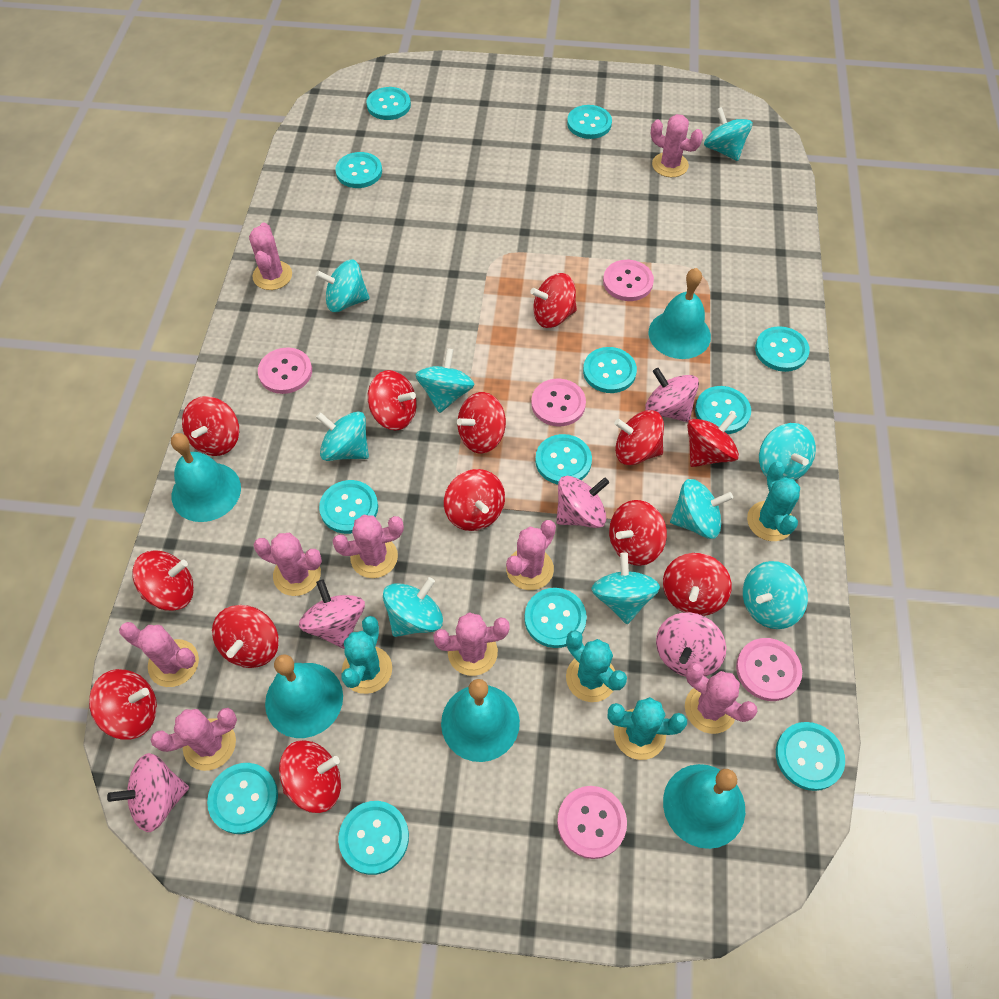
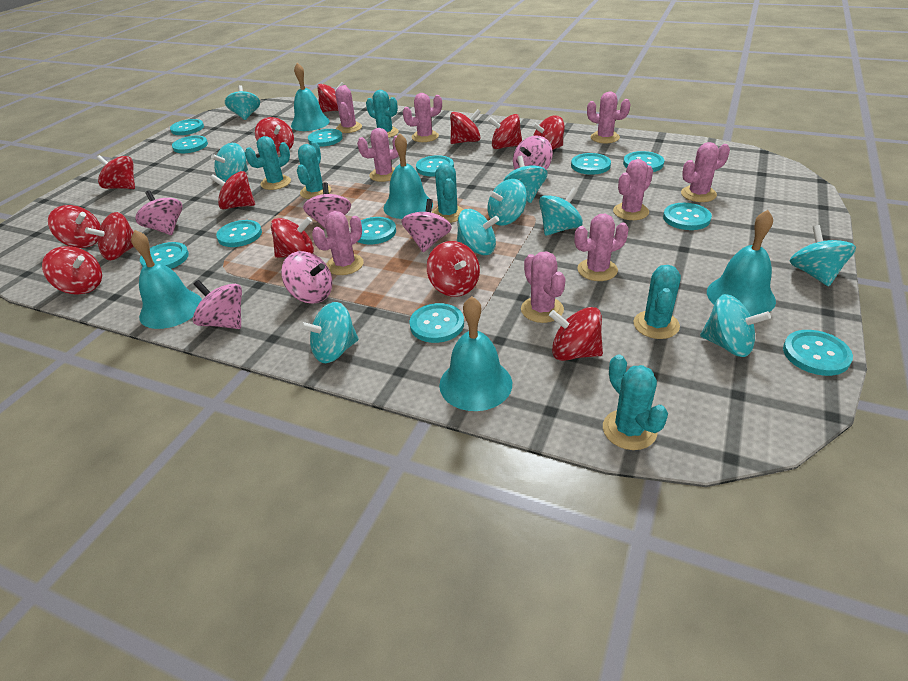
pink button: 5 -> 0
pink spinning top: 5 -> 6
turquoise cactus: 4 -> 6

